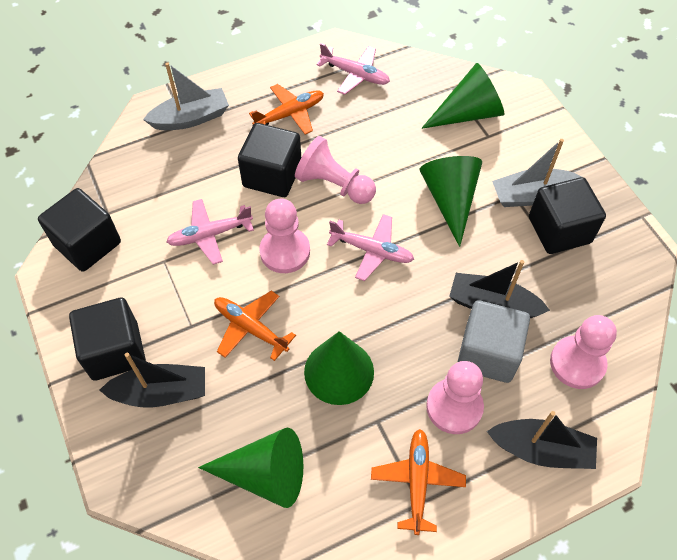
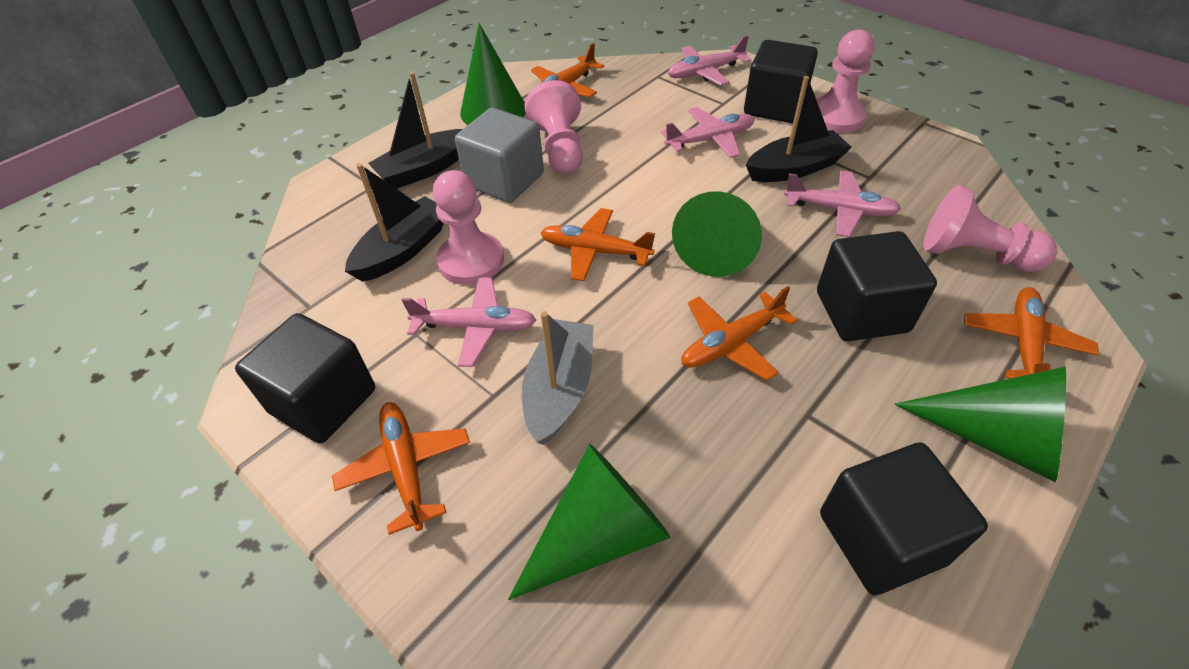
grey boat: 2 -> 1
orange plane: 3 -> 5
pink plane: 3 -> 4

